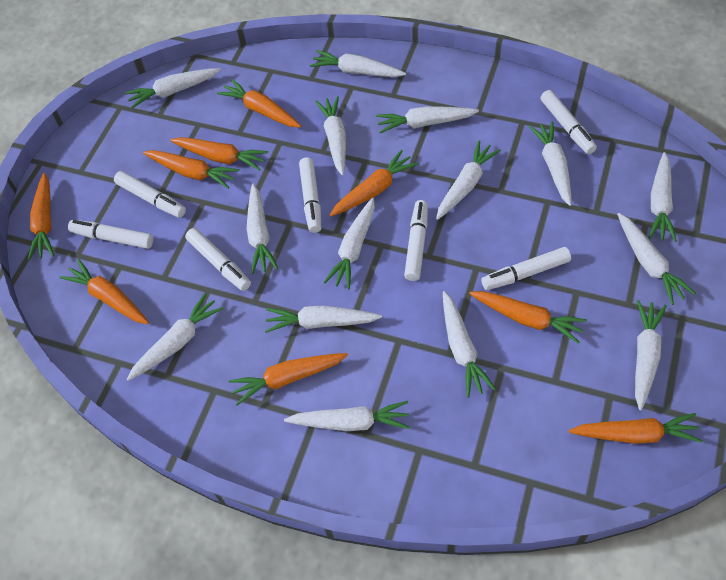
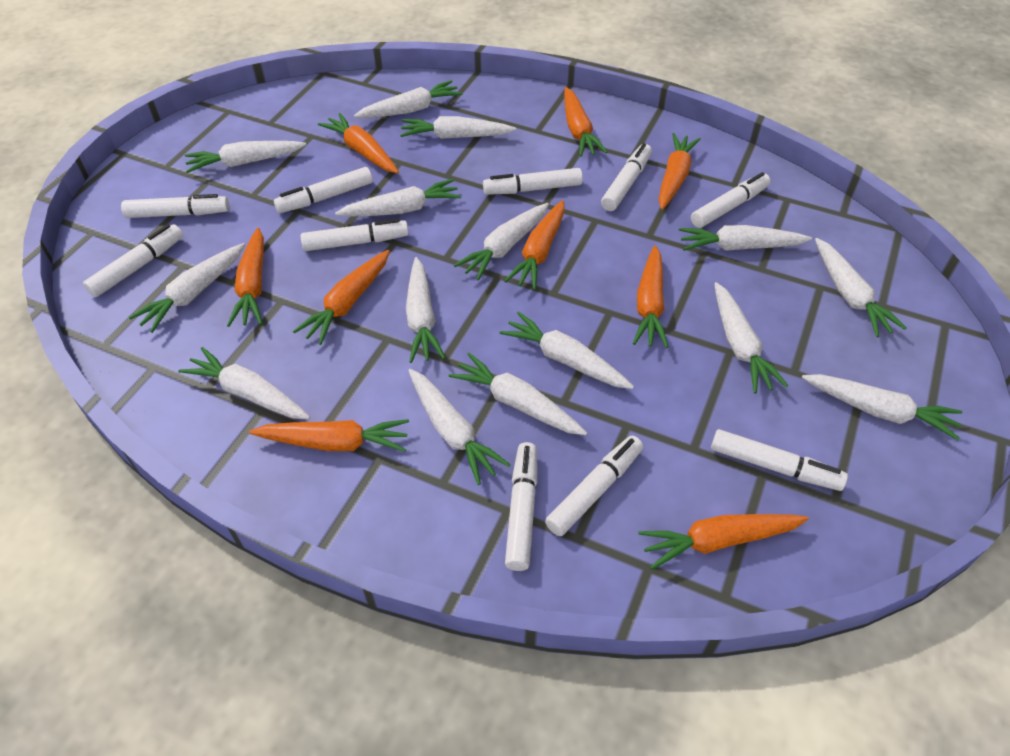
white marker: 7 -> 10

